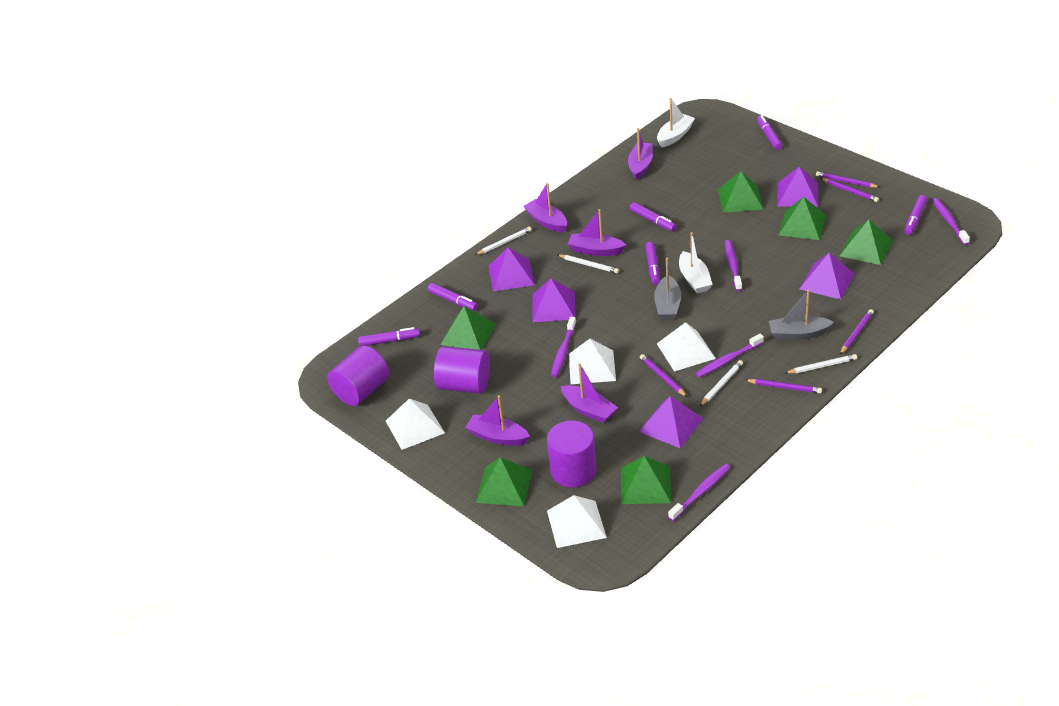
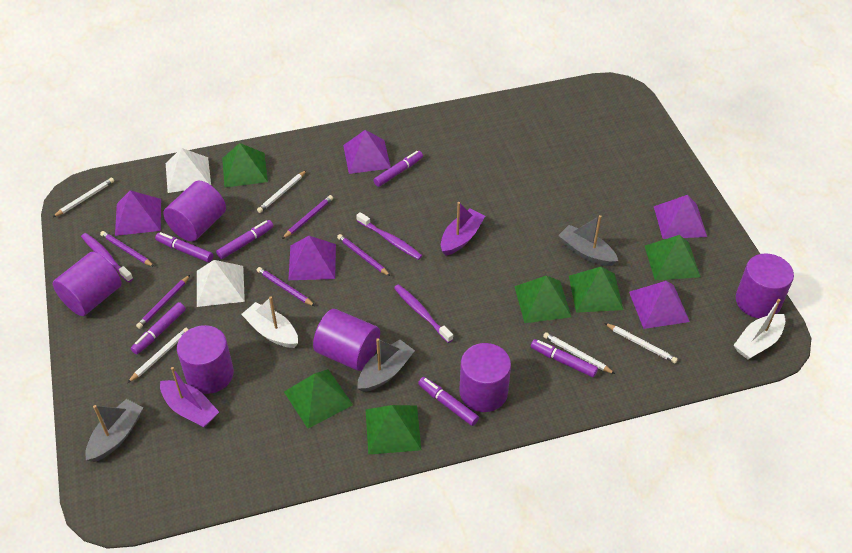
grey boat: 2 -> 3
purple boat: 5 -> 2
purple cylinder: 3 -> 6
purple toothbrush: 5 -> 3
white pencil: 4 -> 5
white pyramid: 4 -> 2

